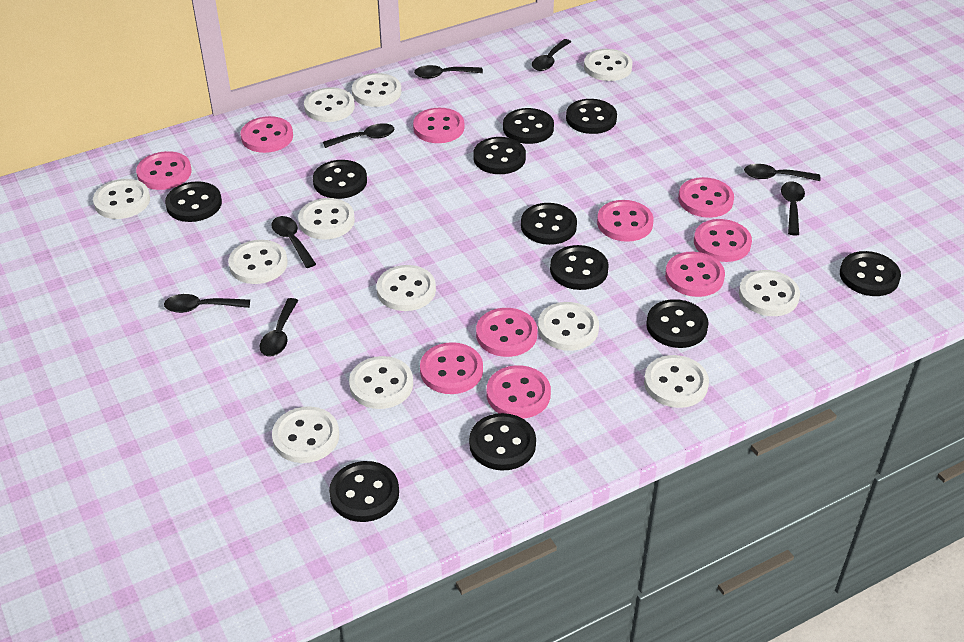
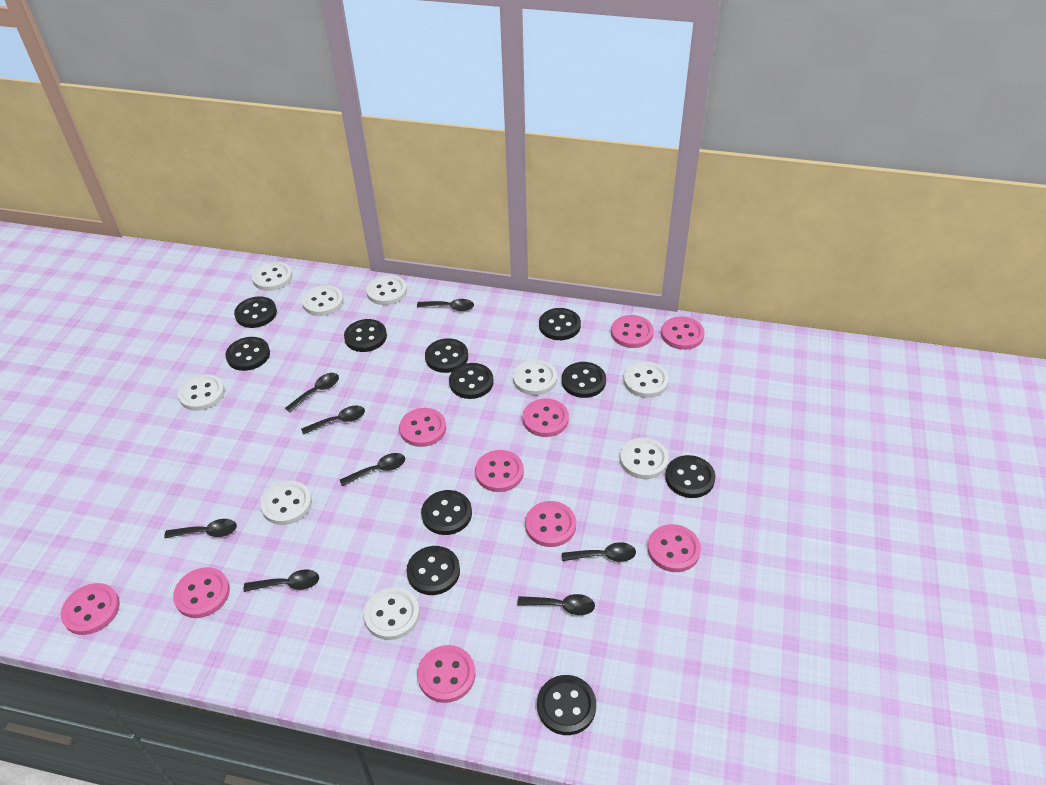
white button: 12 -> 9

